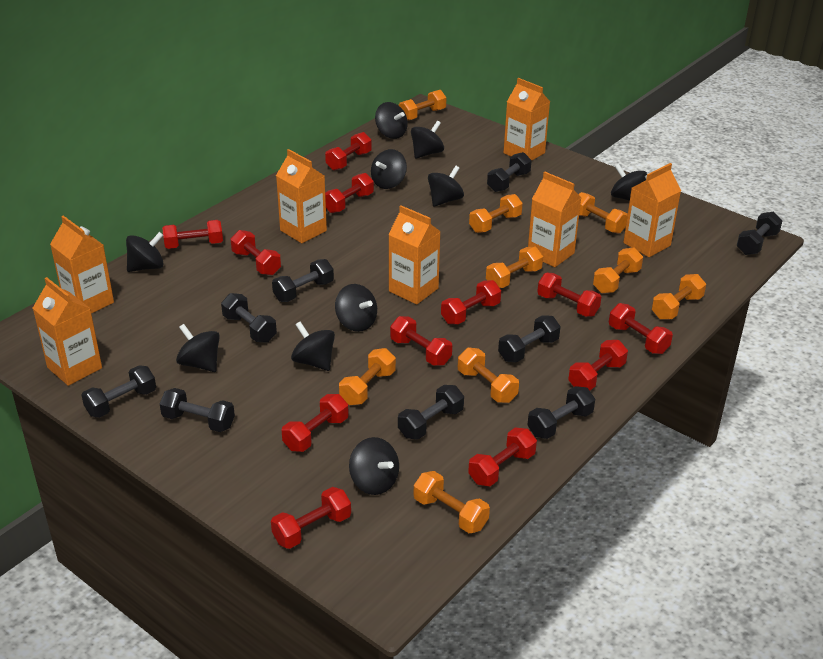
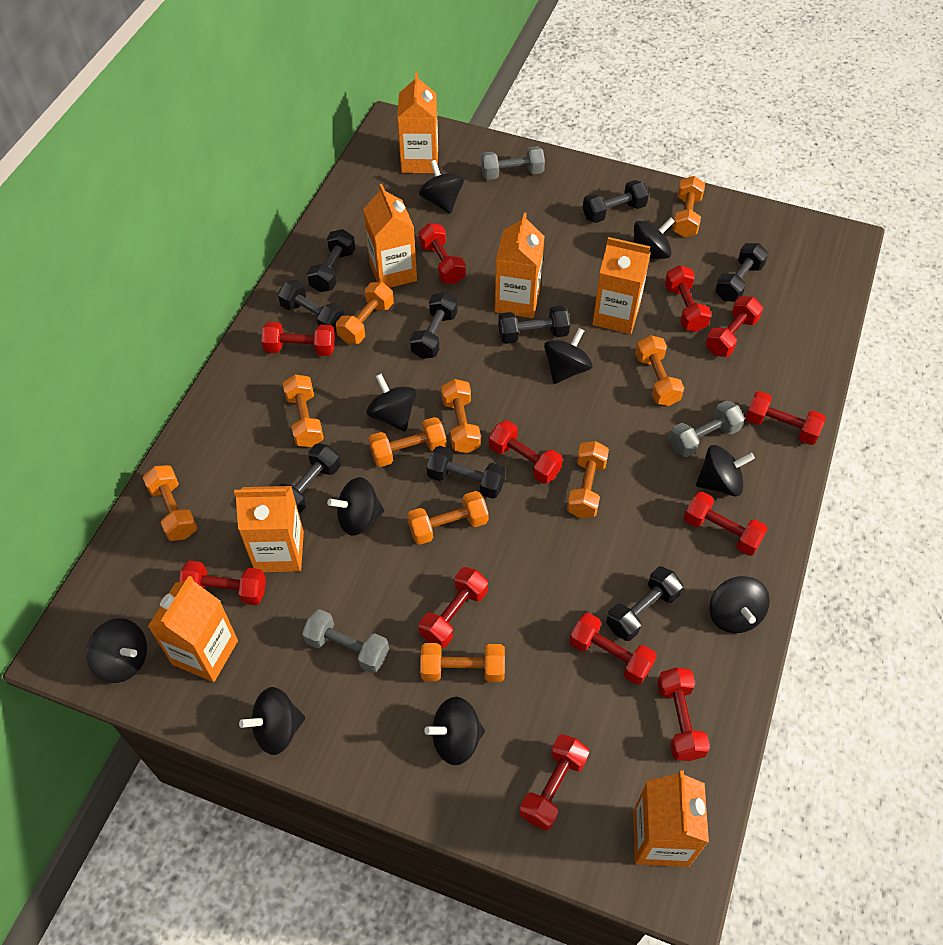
grey dumbbell: 0 -> 3
orange dumbbell: 9 -> 10

